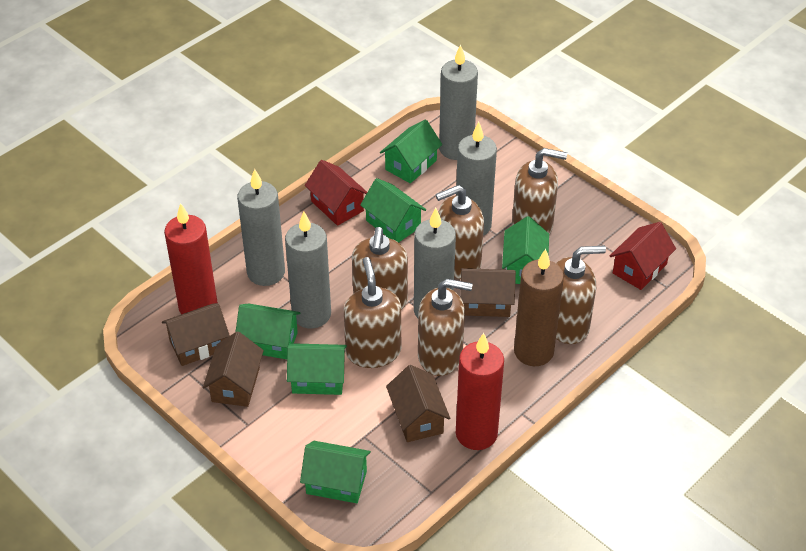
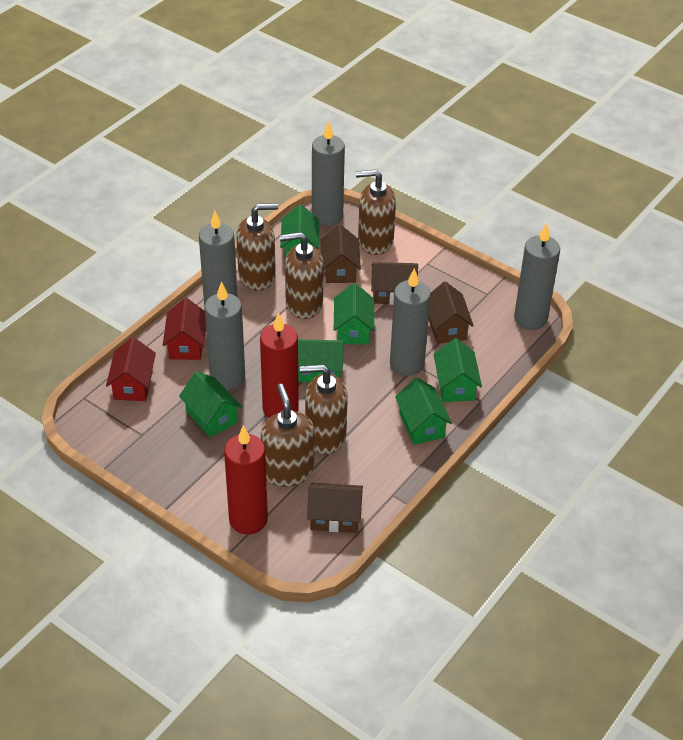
brown candle: 1 -> 0
brown soap dispenser: 6 -> 5

